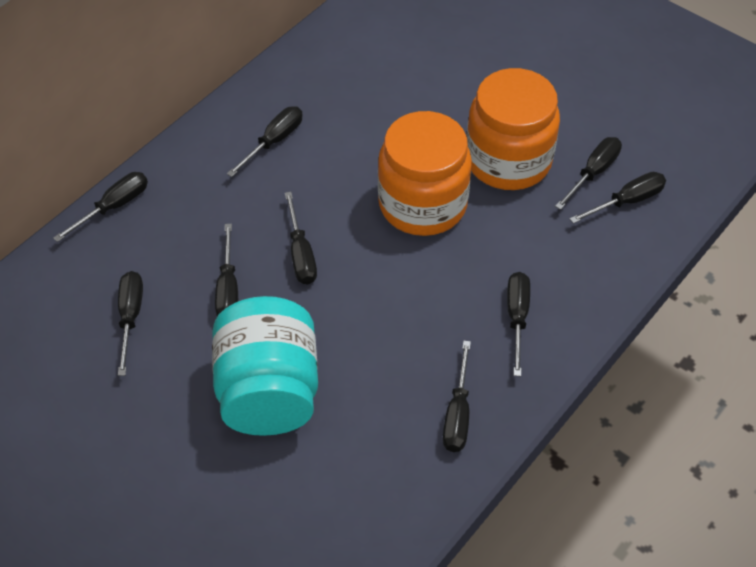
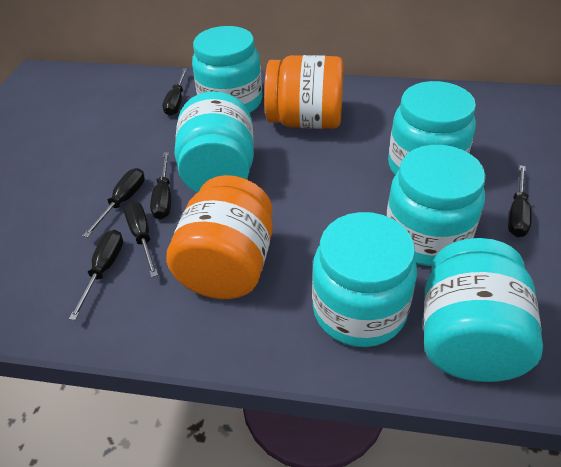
black screwdriver: 9 -> 6
turquoise jar: 1 -> 6

